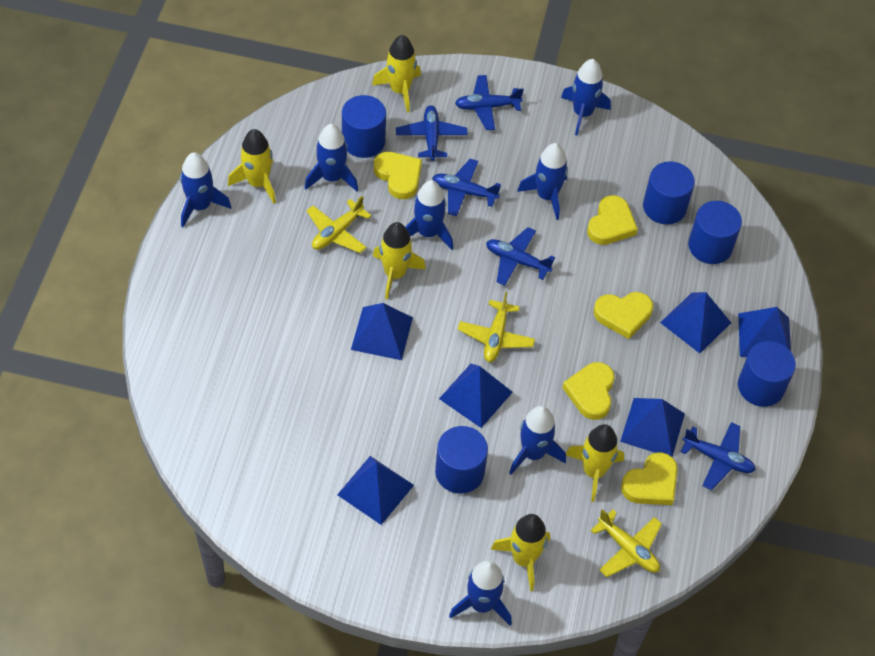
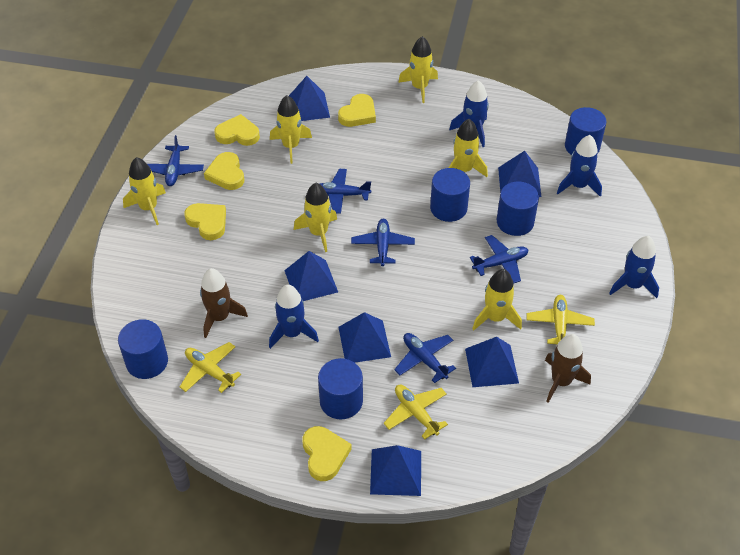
blue rocket: 7 -> 4
brown rocket: 0 -> 2
yellow rocket: 5 -> 6

